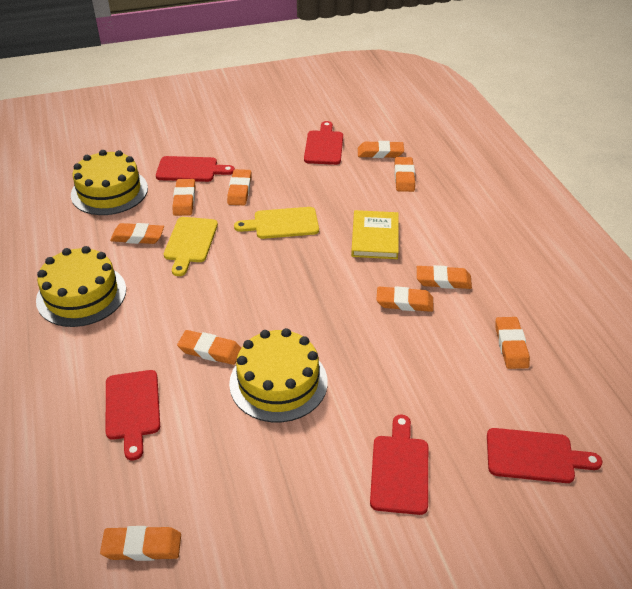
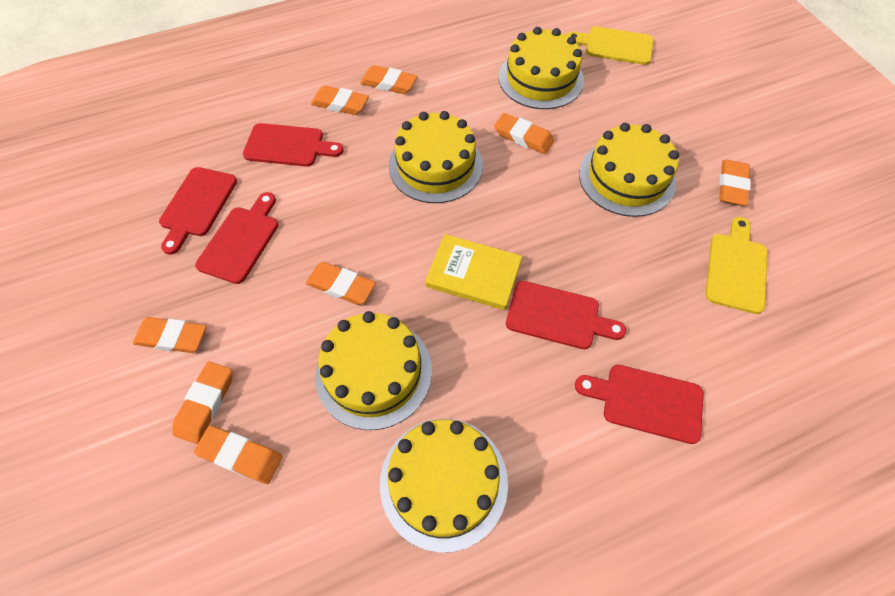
orange eraser: 10 -> 8
yellow cake: 3 -> 5

